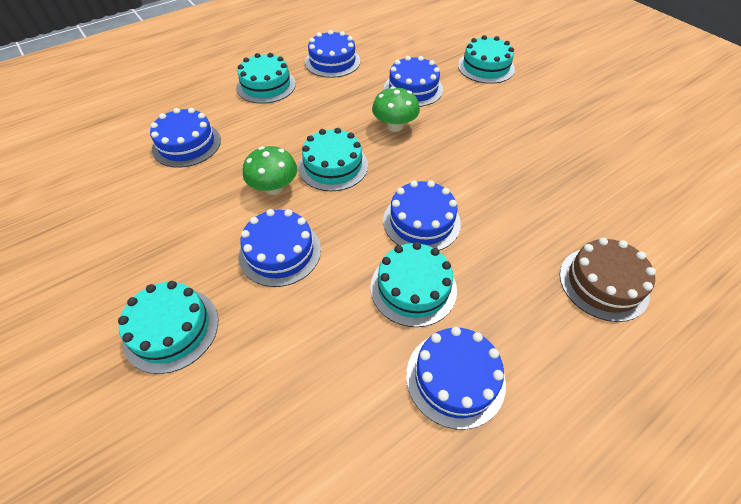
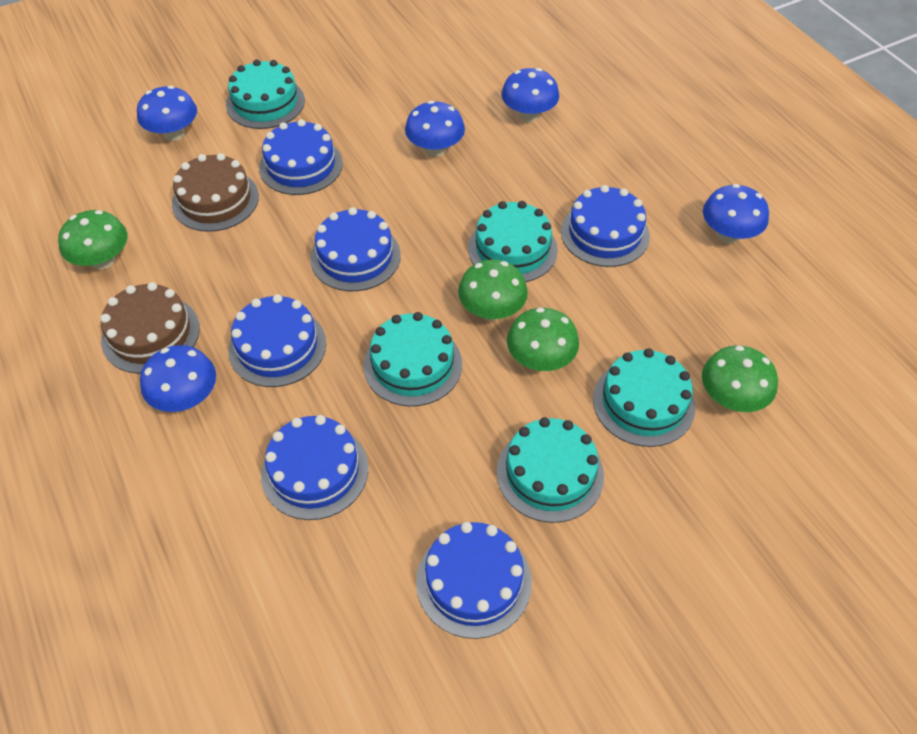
blue mushroom: 0 -> 5
brown cake: 1 -> 2
green mushroom: 2 -> 4

